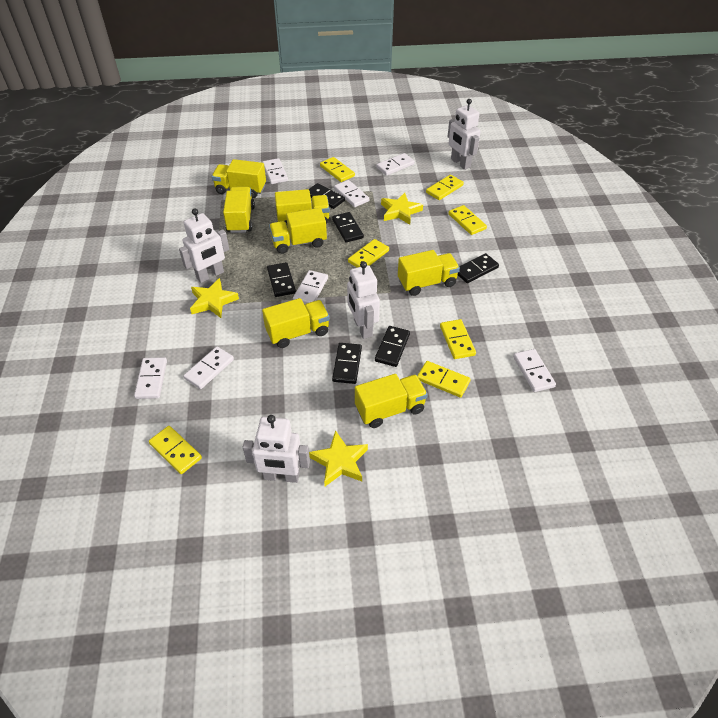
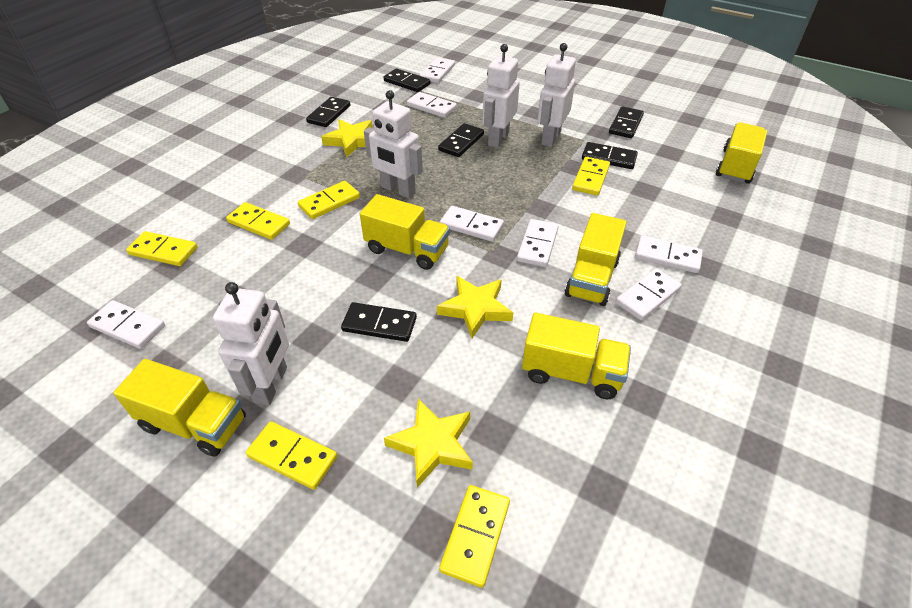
yellow domino: 7 -> 6
yellow truck: 7 -> 5

